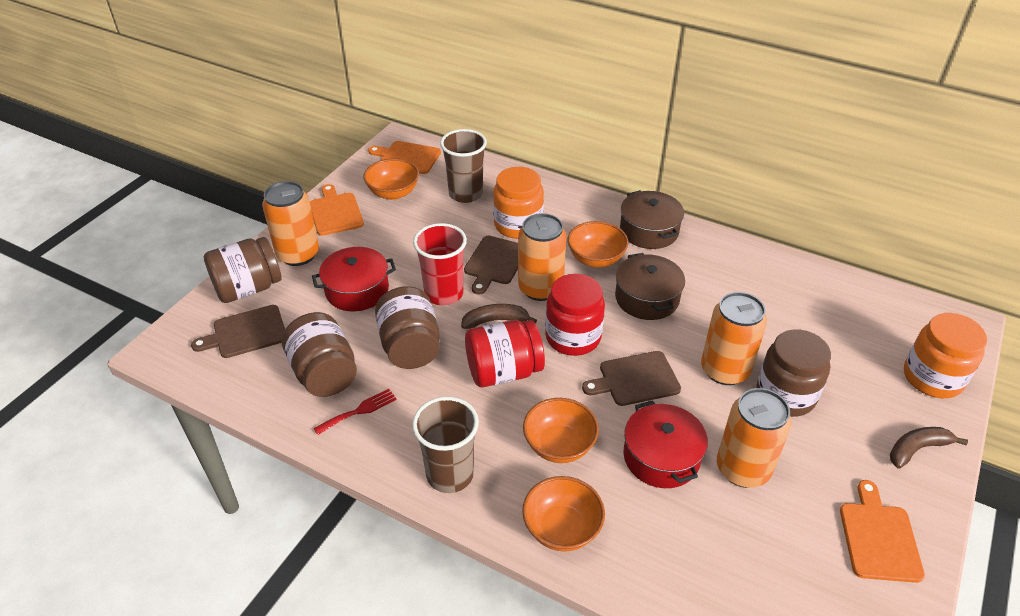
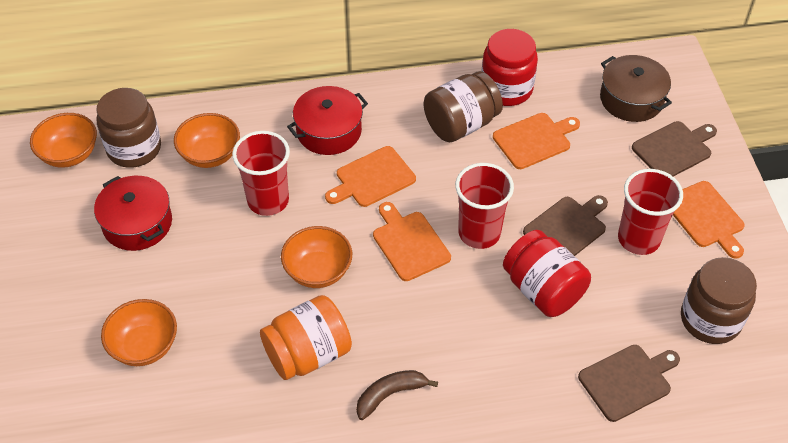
brown banana: 2 -> 1
brown cup: 2 -> 0
brown jar: 4 -> 3
brown pot: 2 -> 1
orange can: 4 -> 0
orange cutting board: 3 -> 4
orange jar: 2 -> 1
red cup: 1 -> 3
red fork: 1 -> 0

